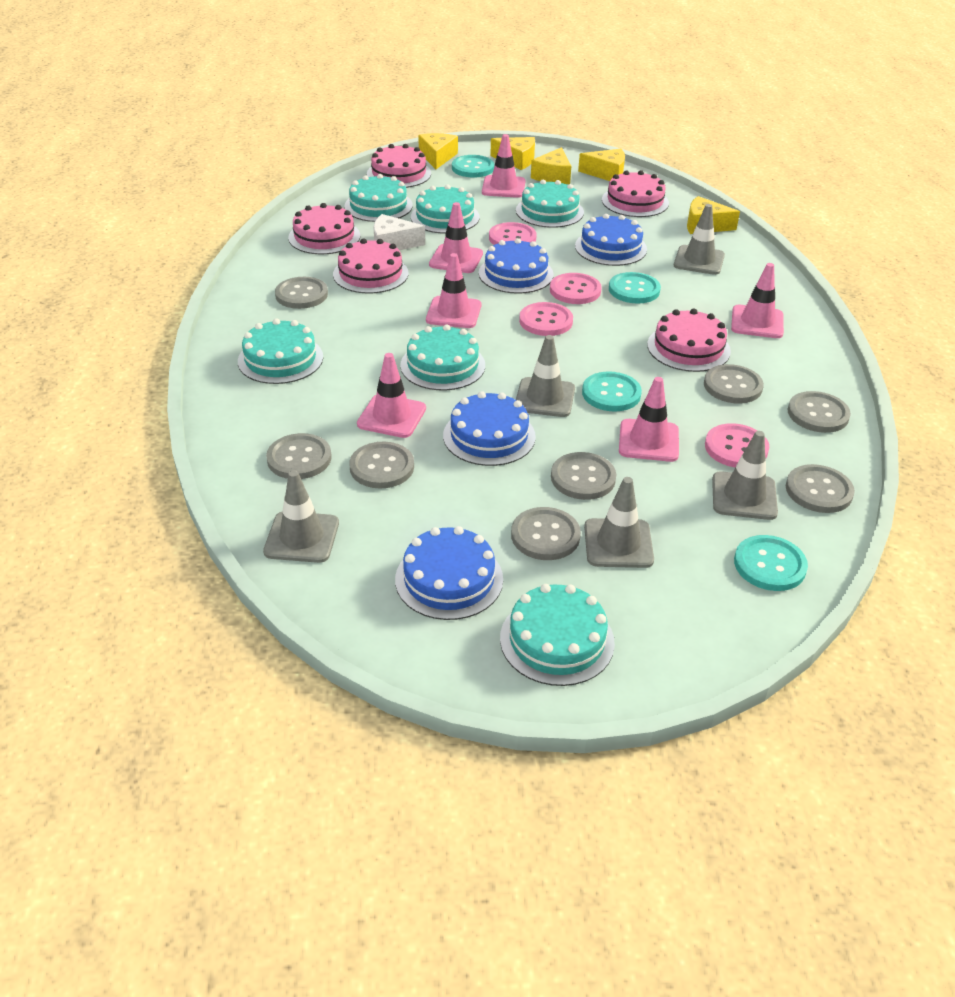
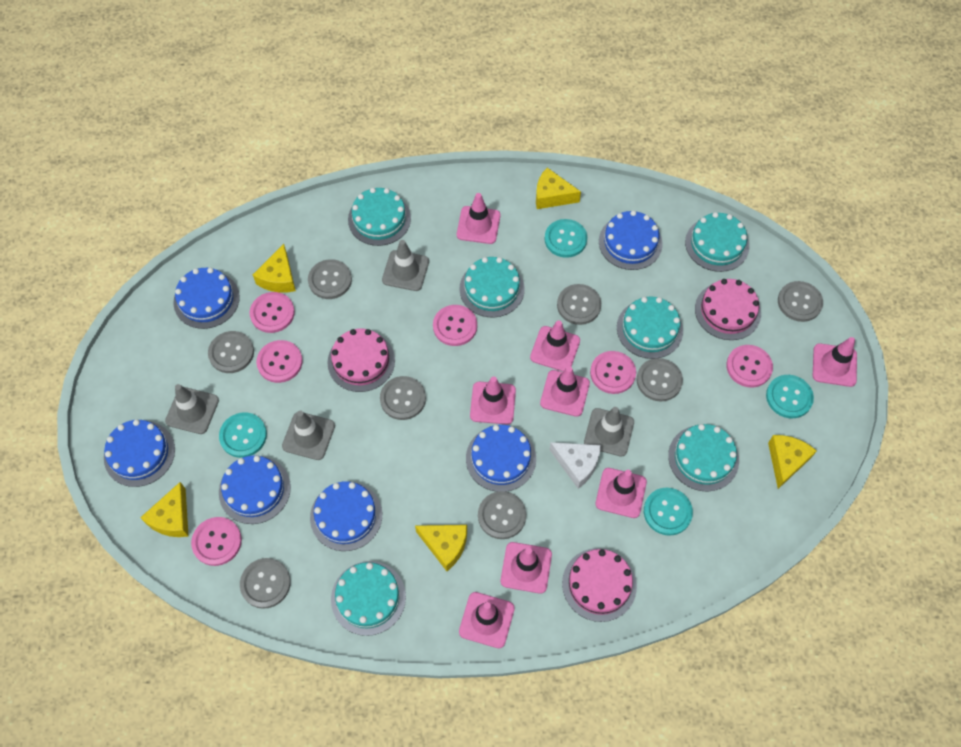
blue cake: 4 -> 6
grey traffic cone: 5 -> 4
pink button: 4 -> 6
pink cake: 5 -> 3
pink traffic cone: 6 -> 8

